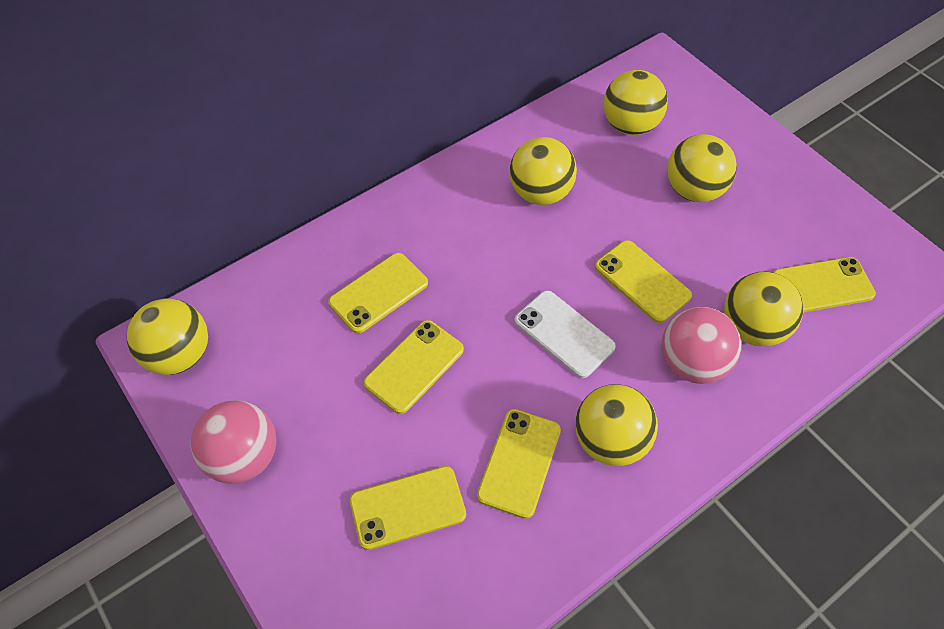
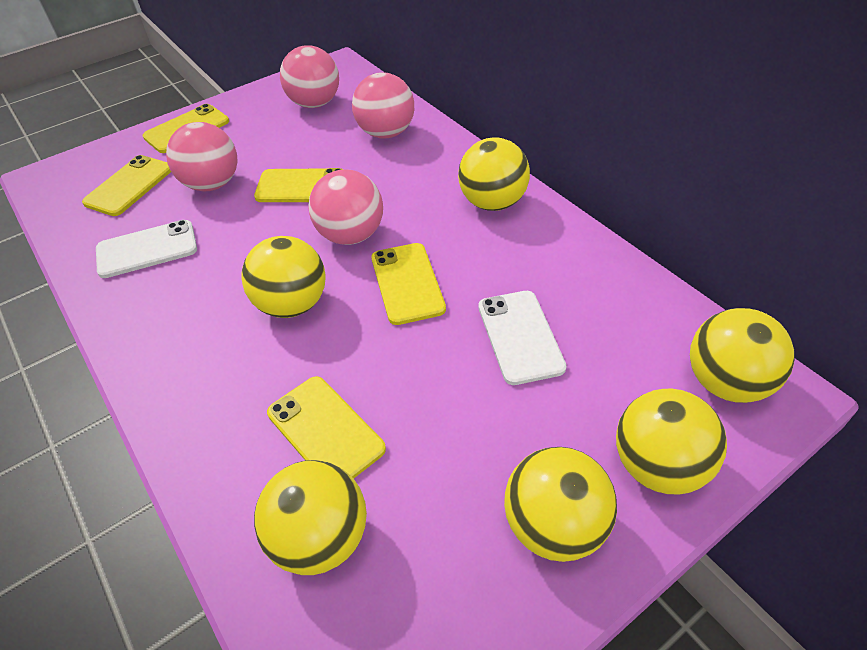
pink ball: 2 -> 4
white phone: 1 -> 2
yellow phone: 6 -> 5

